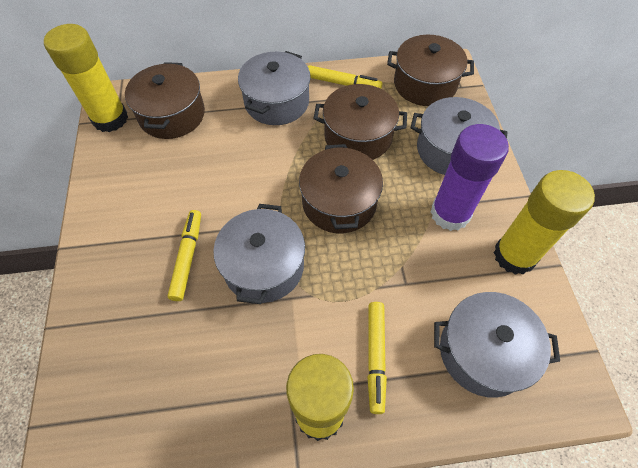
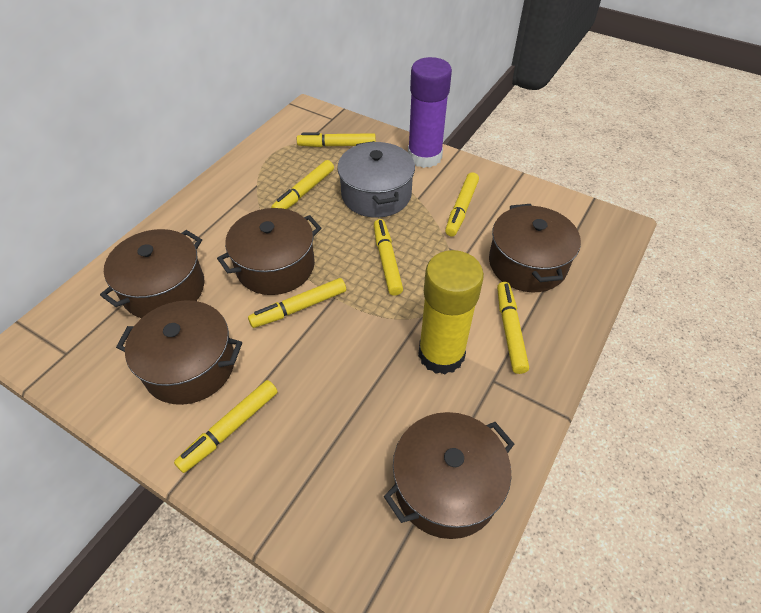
brown pot: 4 -> 5
grey pot: 4 -> 1
yellow glue stick: 3 -> 1
yellow marker: 3 -> 7

